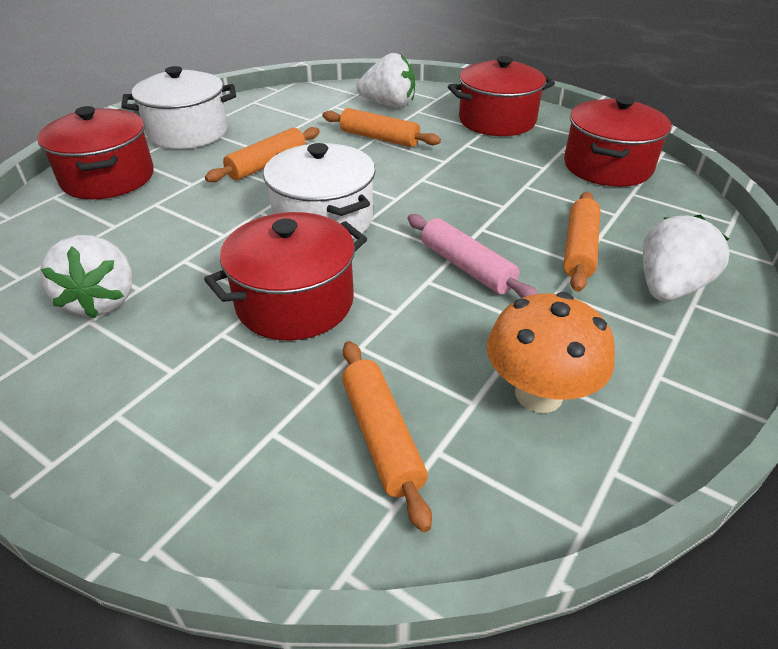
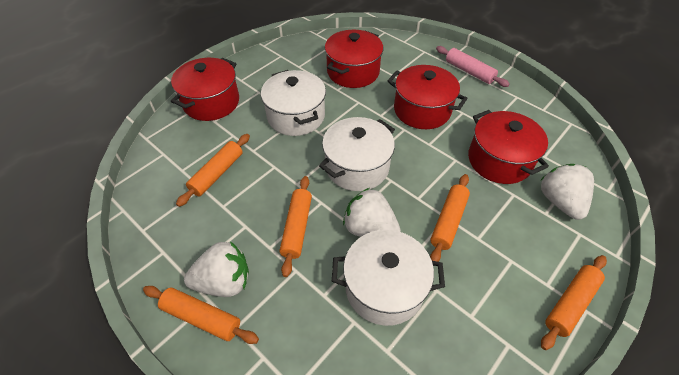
orange mushroom: 1 -> 0
orange rolling pin: 4 -> 5
white pot: 2 -> 3

